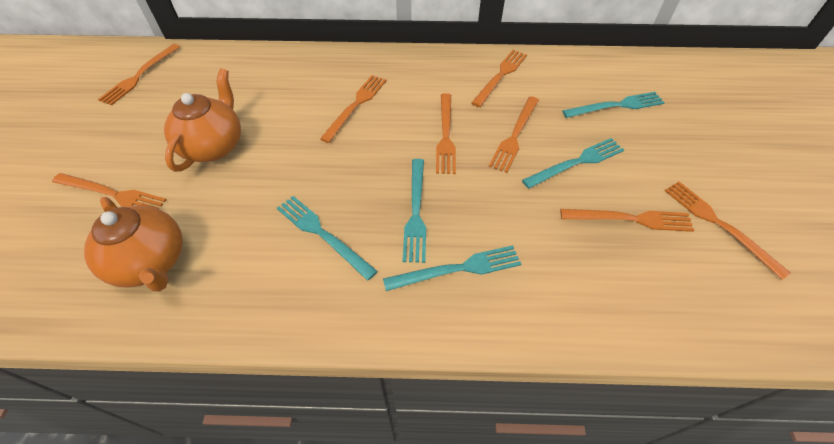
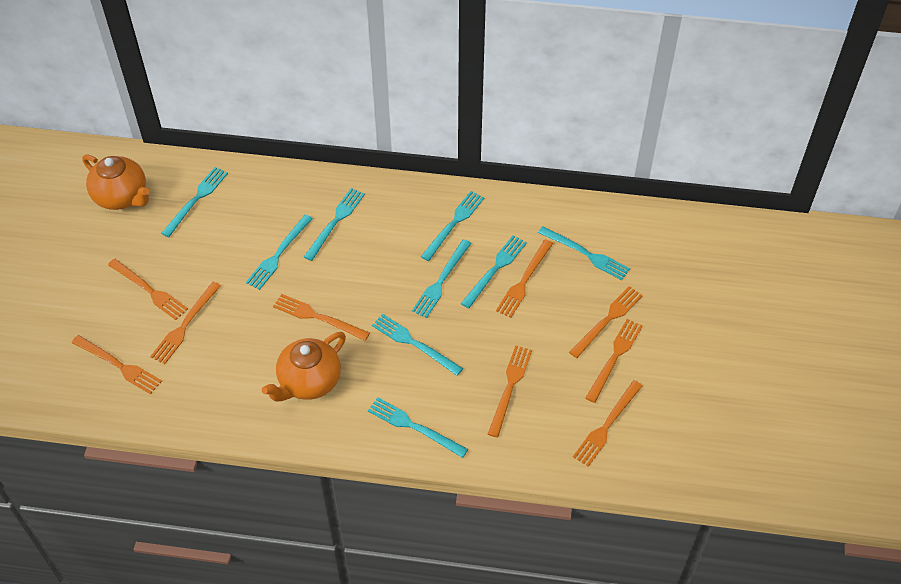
orange fork: 8 -> 9
turquoise fork: 5 -> 9

